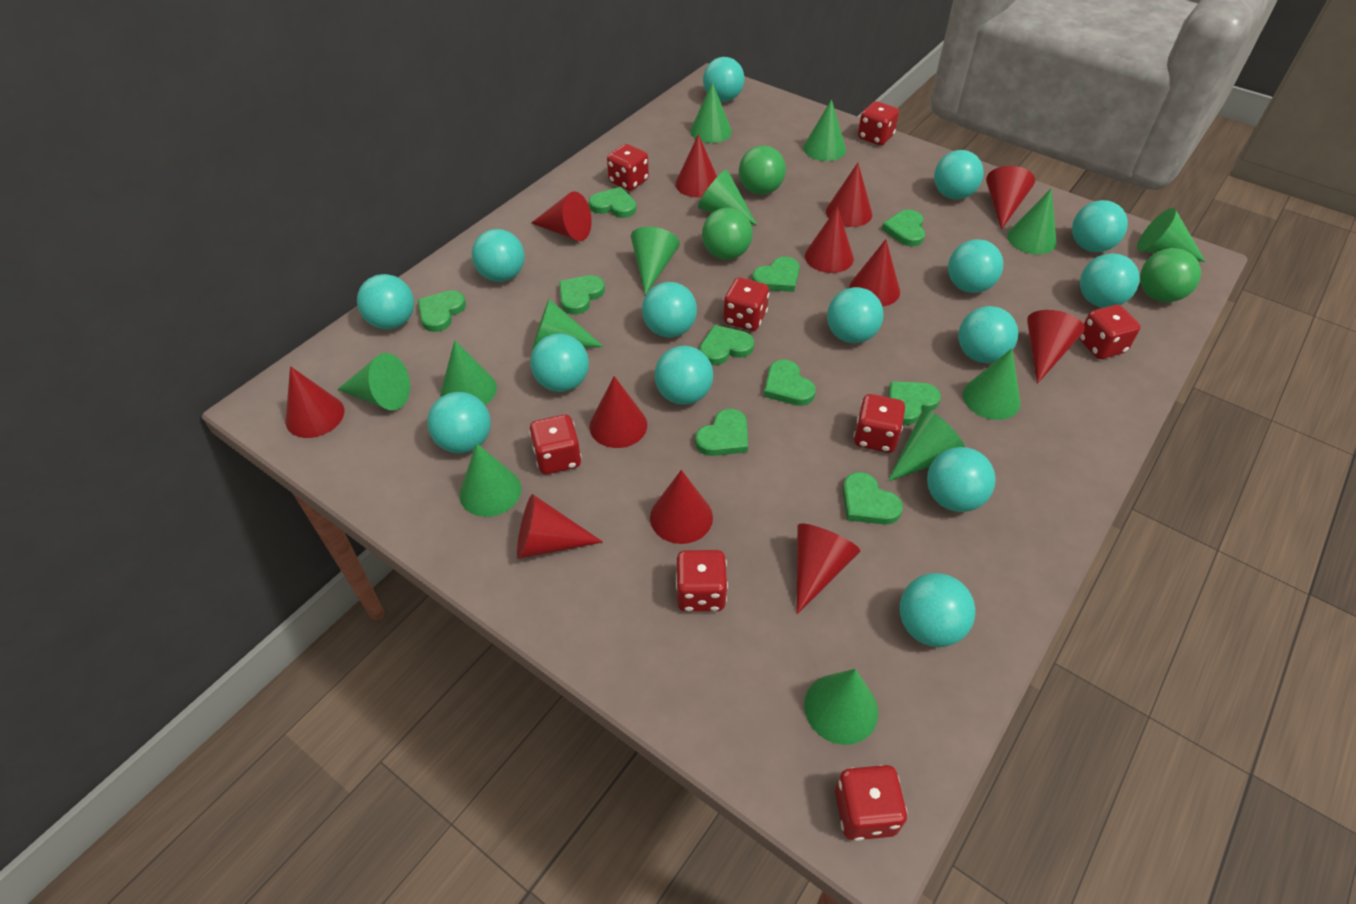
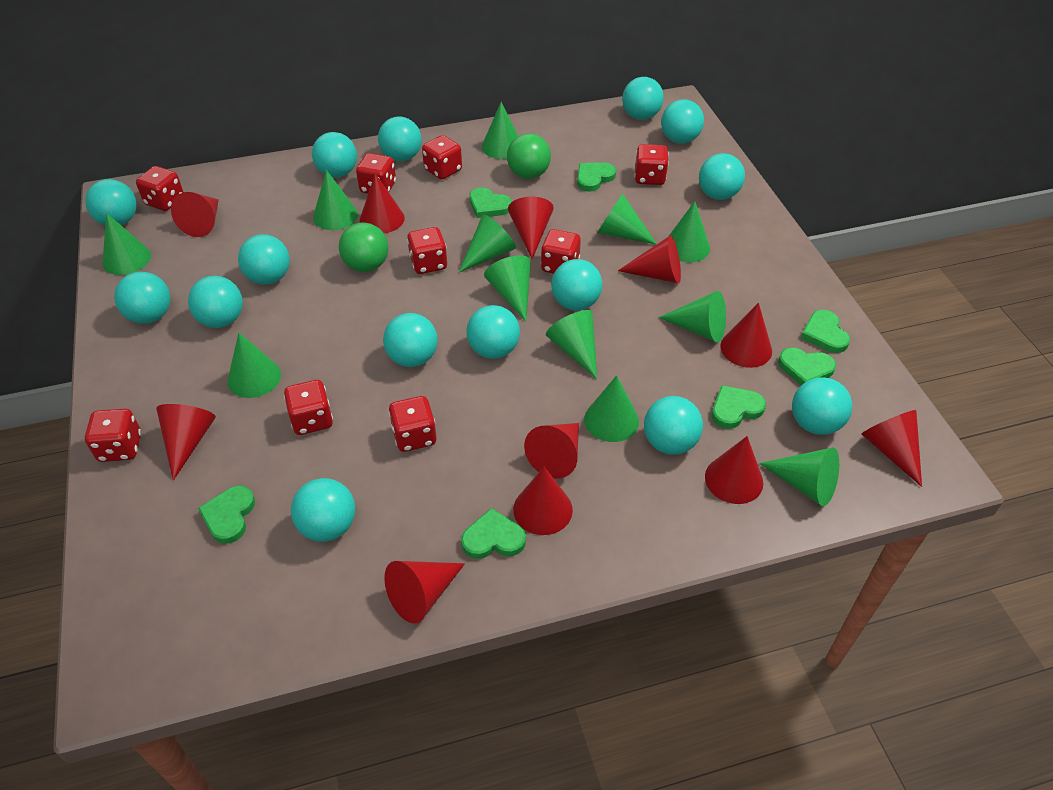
green ball: 3 -> 2
green cone: 13 -> 12
green heart: 10 -> 7
red cone: 12 -> 11
red dice: 8 -> 9

